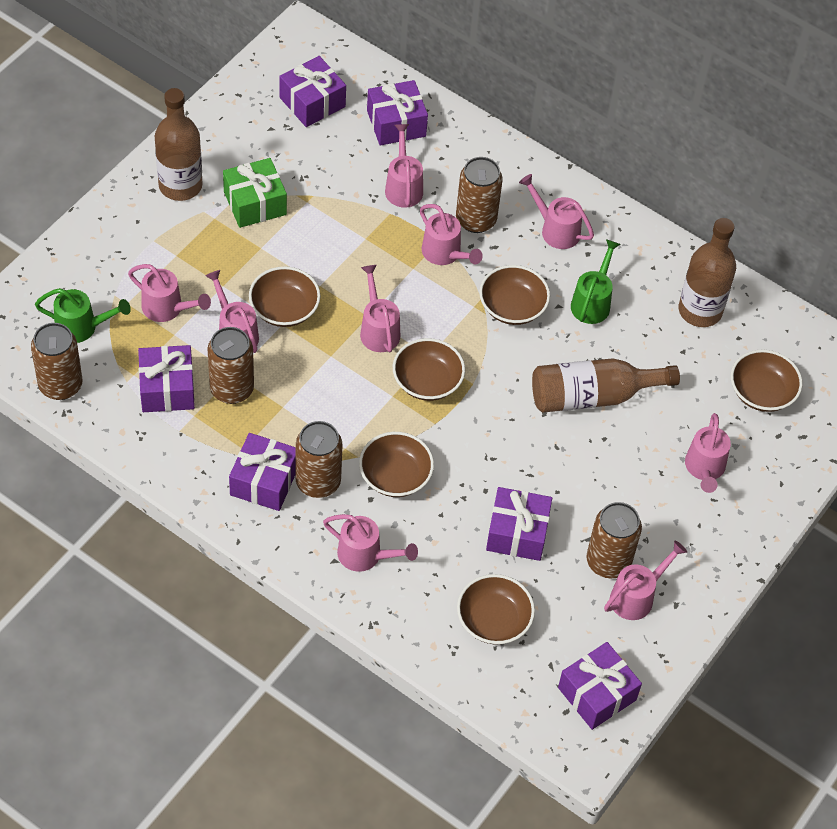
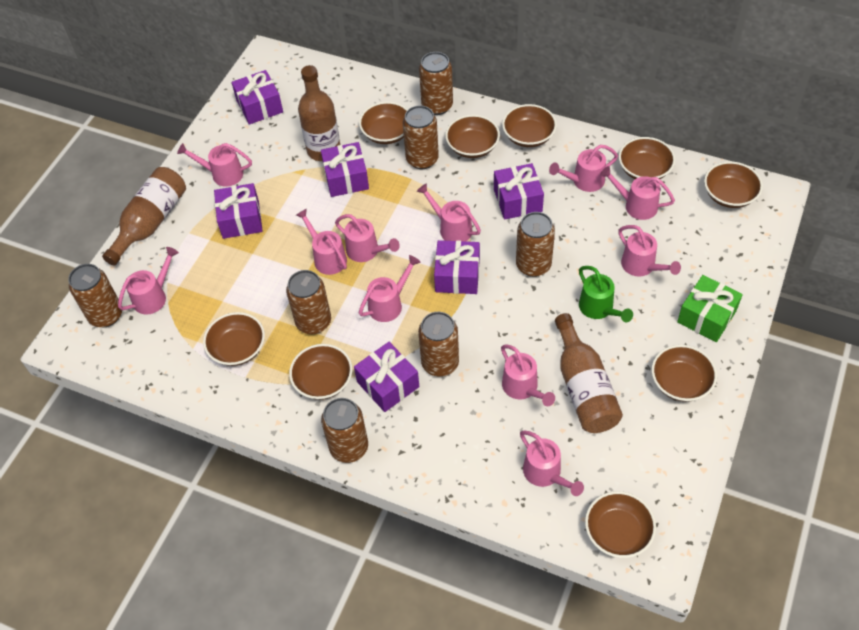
brown bowl: 6 -> 9
brown can: 5 -> 7
green watering can: 2 -> 1
pink watering can: 9 -> 11

